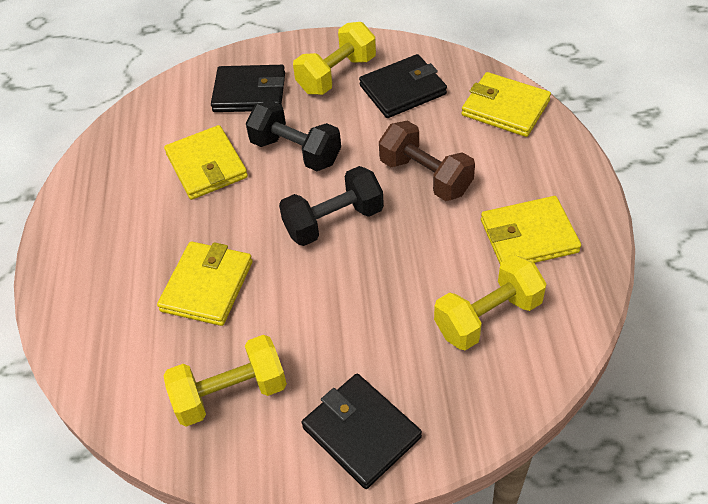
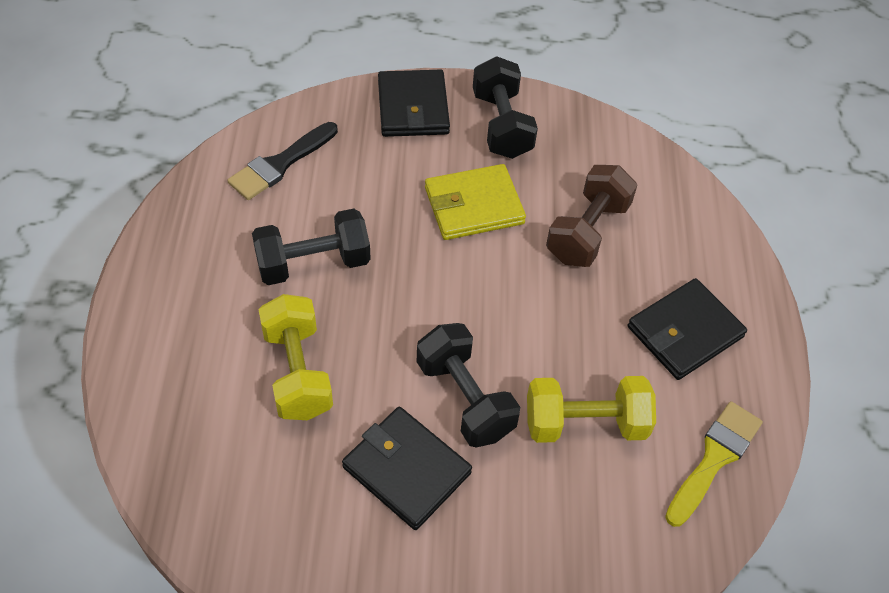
black brush: 0 -> 1
black dumbbell: 2 -> 3
yellow brush: 0 -> 1
yellow dumbbell: 3 -> 2
yellow wallet: 4 -> 1

